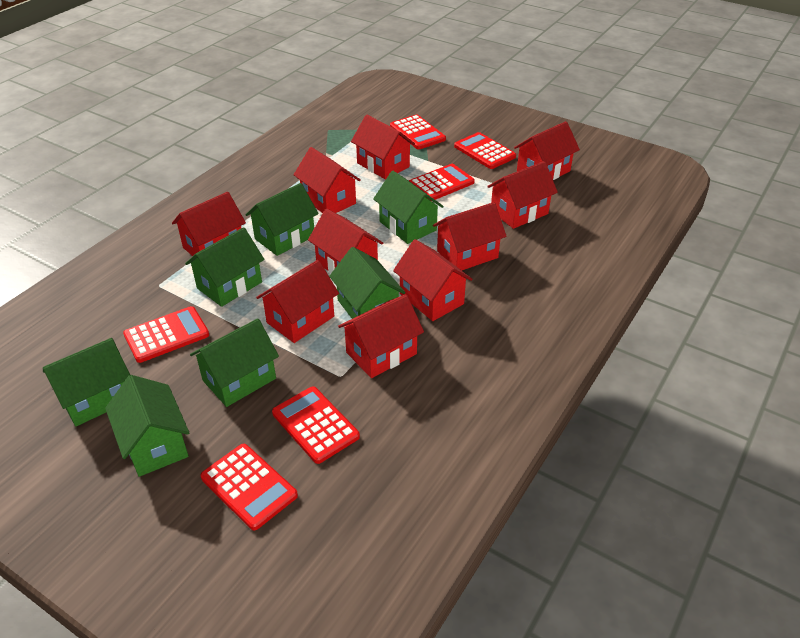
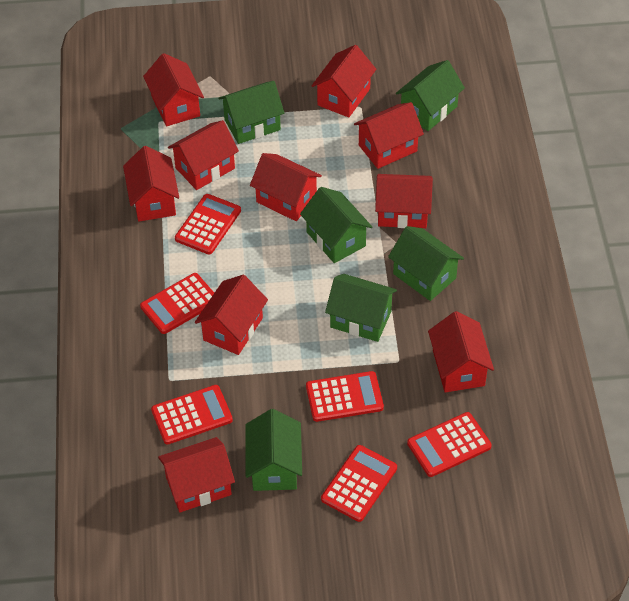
green house: 7 -> 6

